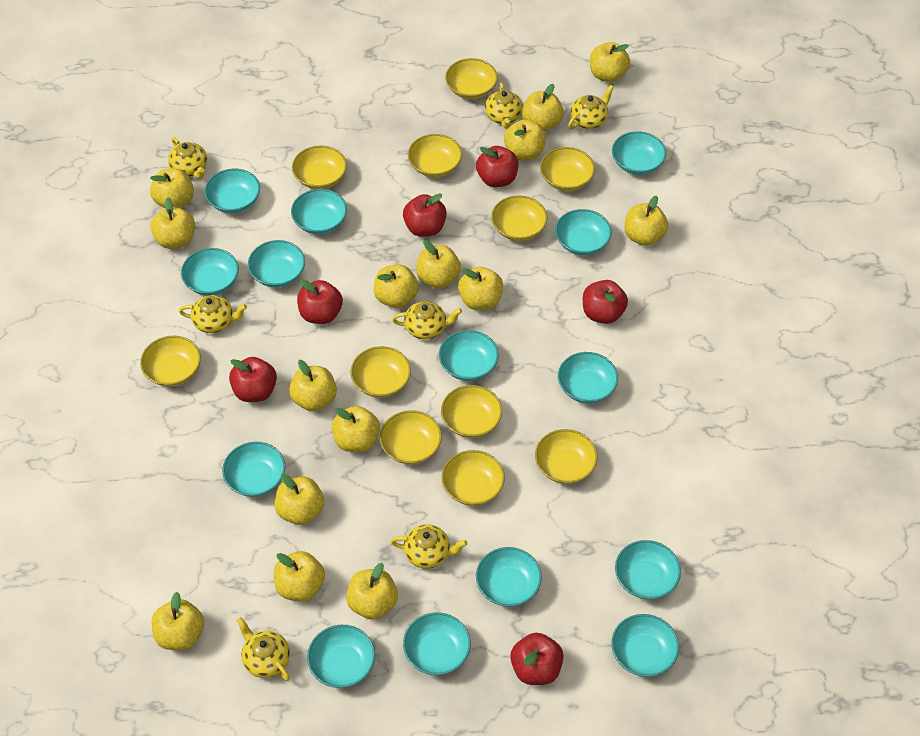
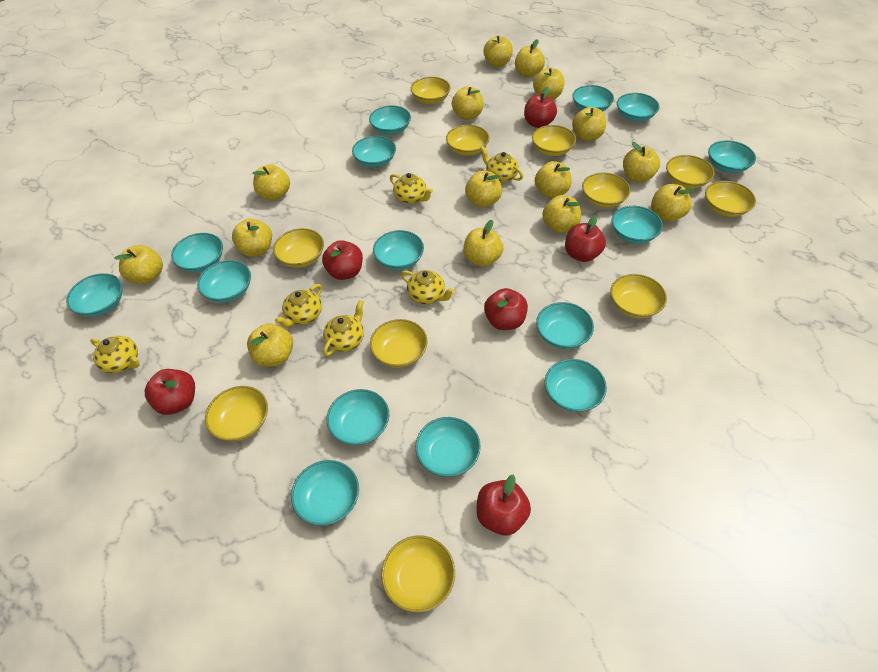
turquoise bowl: 14 -> 15
yellow teapot: 7 -> 6

